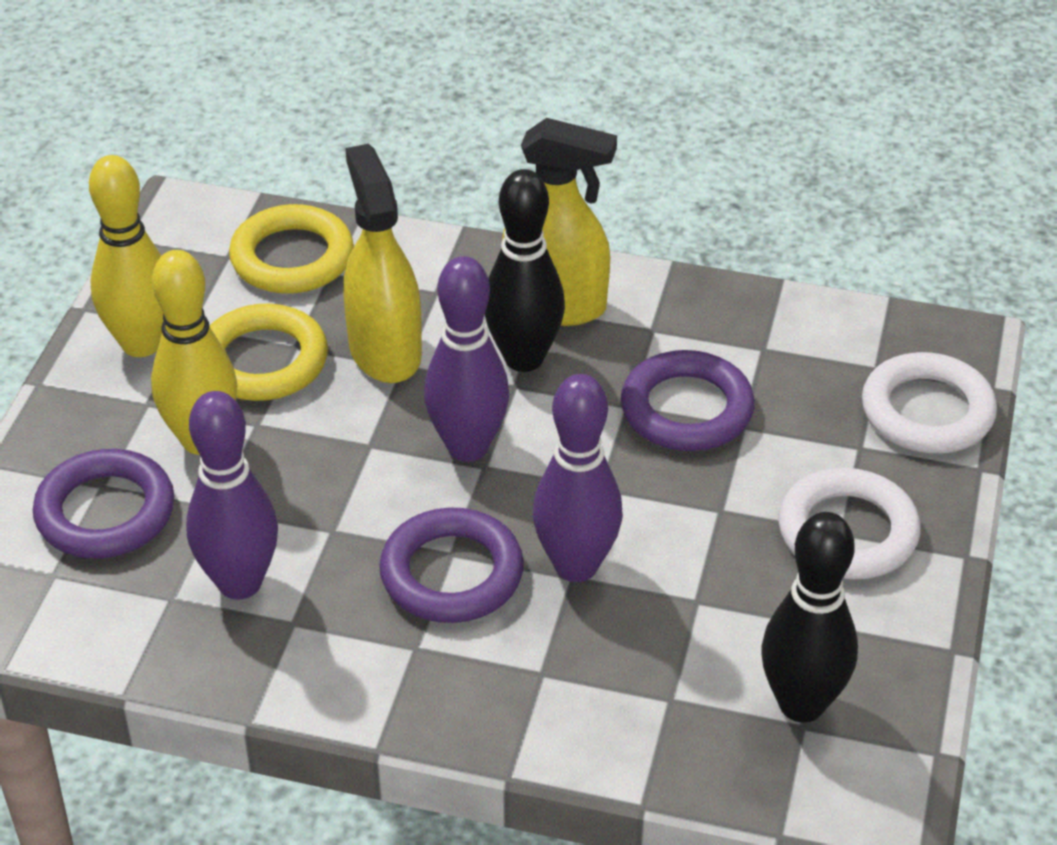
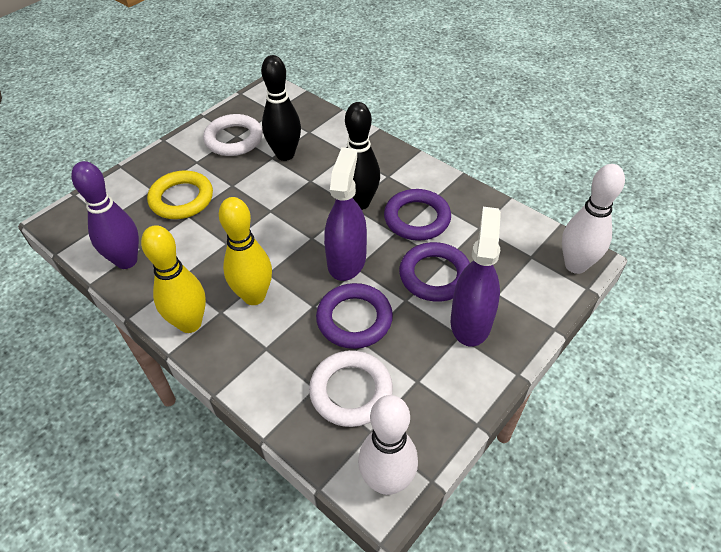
purple bowling pin: 3 -> 1
purple spray bottle: 0 -> 2
white bowling pin: 0 -> 2
yellow ring: 2 -> 1
yellow spray bottle: 2 -> 0

